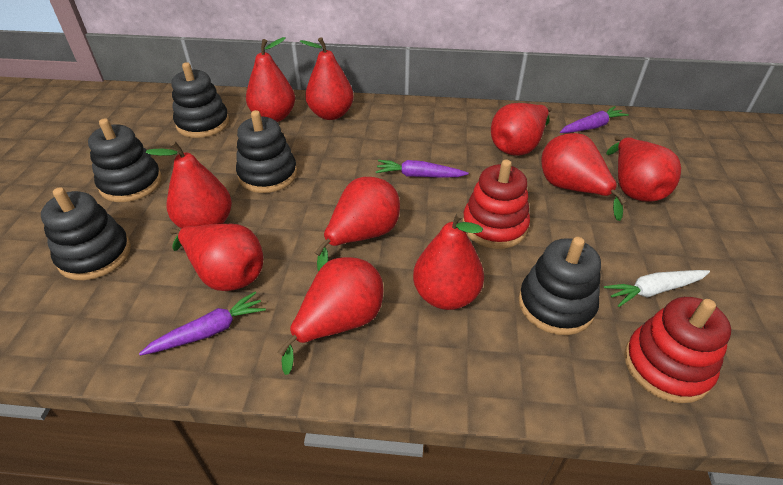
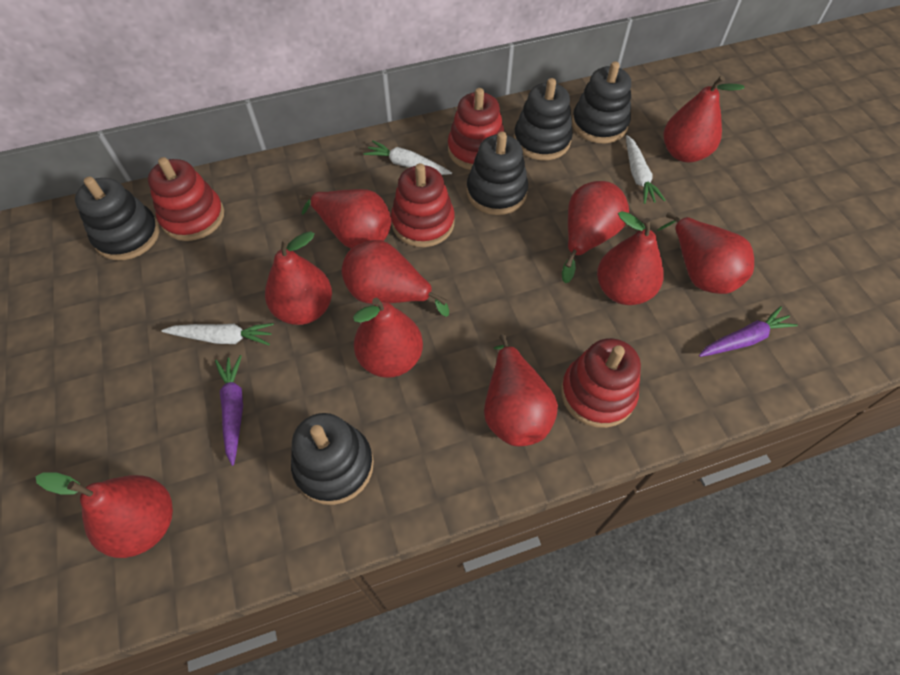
purple carrot: 3 -> 2
red stacking toy: 2 -> 4
white carrot: 1 -> 3

